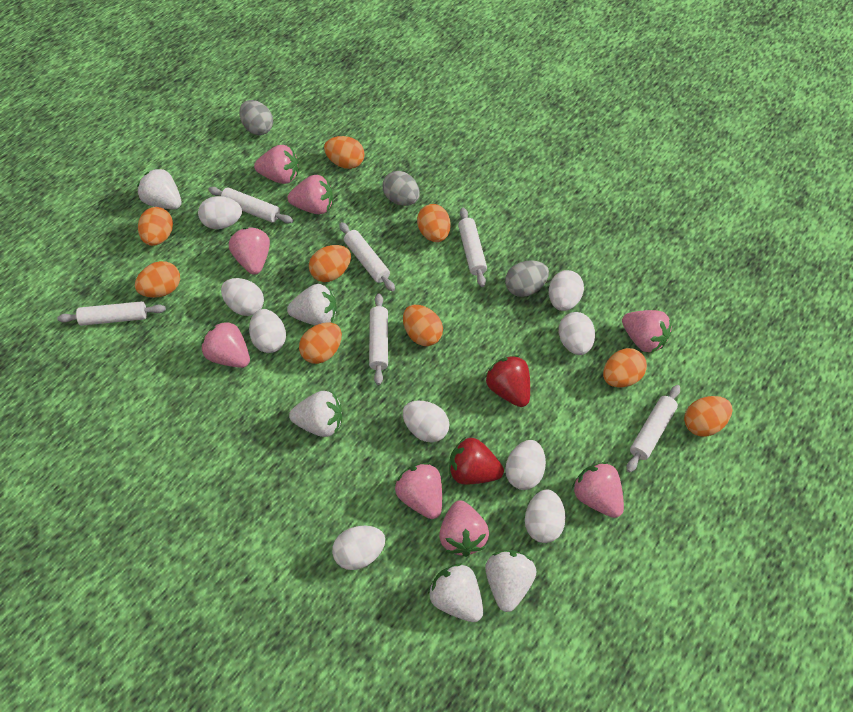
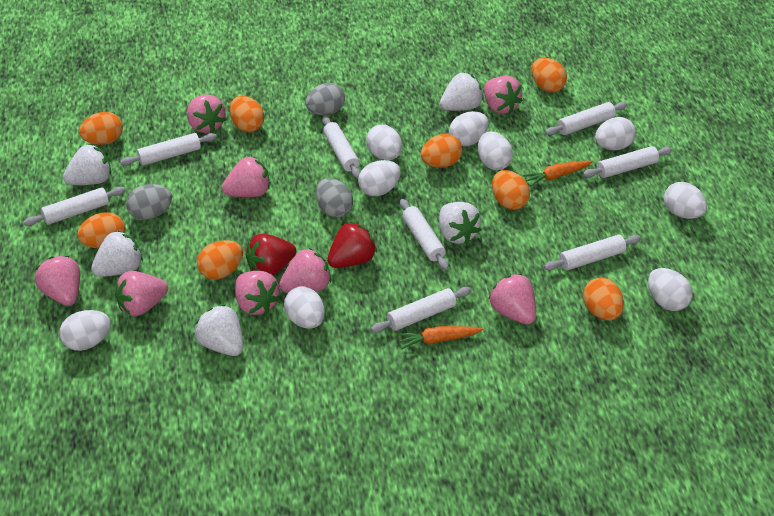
orange carrot: 0 -> 2
orange egg: 9 -> 8
white rolling pin: 6 -> 8

